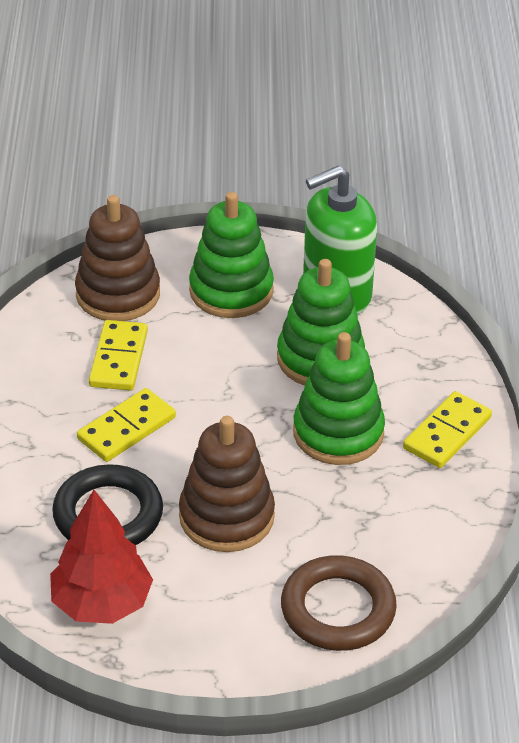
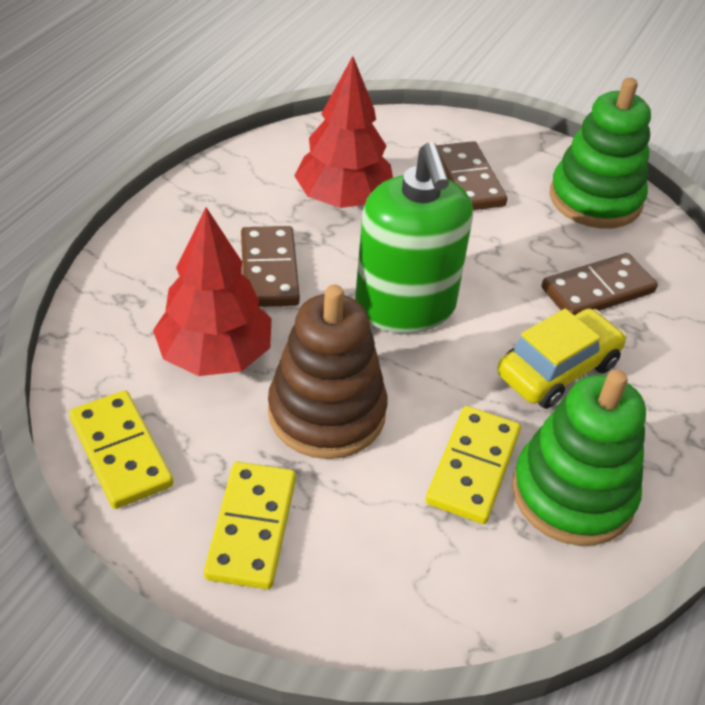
black ring: 1 -> 0
brown domino: 0 -> 3
brown ring: 1 -> 0
brown stacking toy: 2 -> 1
green stacking toy: 3 -> 2
red tree: 1 -> 2
yellow car: 0 -> 1

